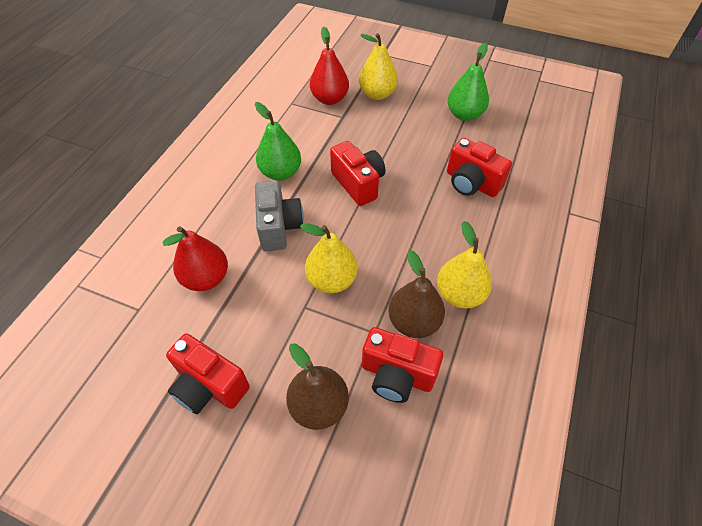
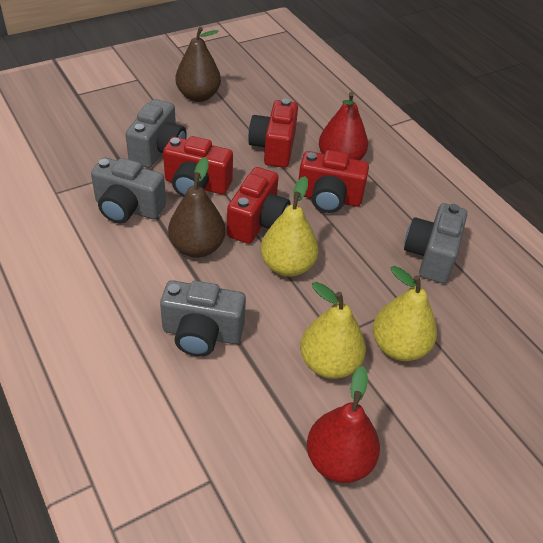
green pear: 2 -> 0
grey camera: 1 -> 4

